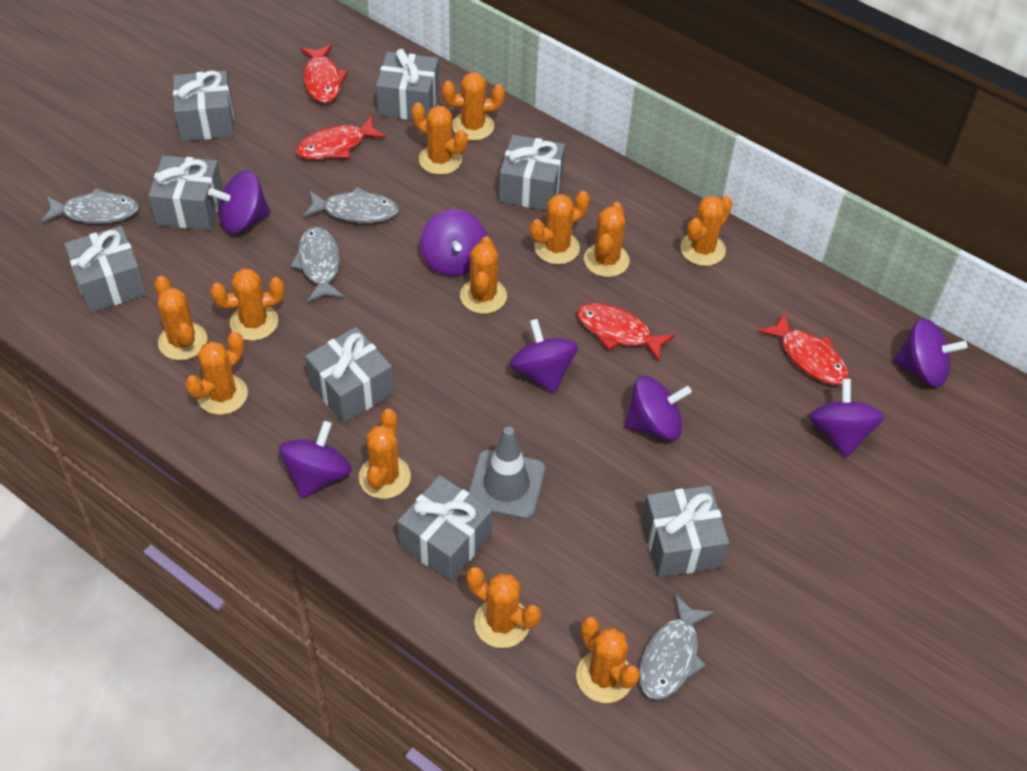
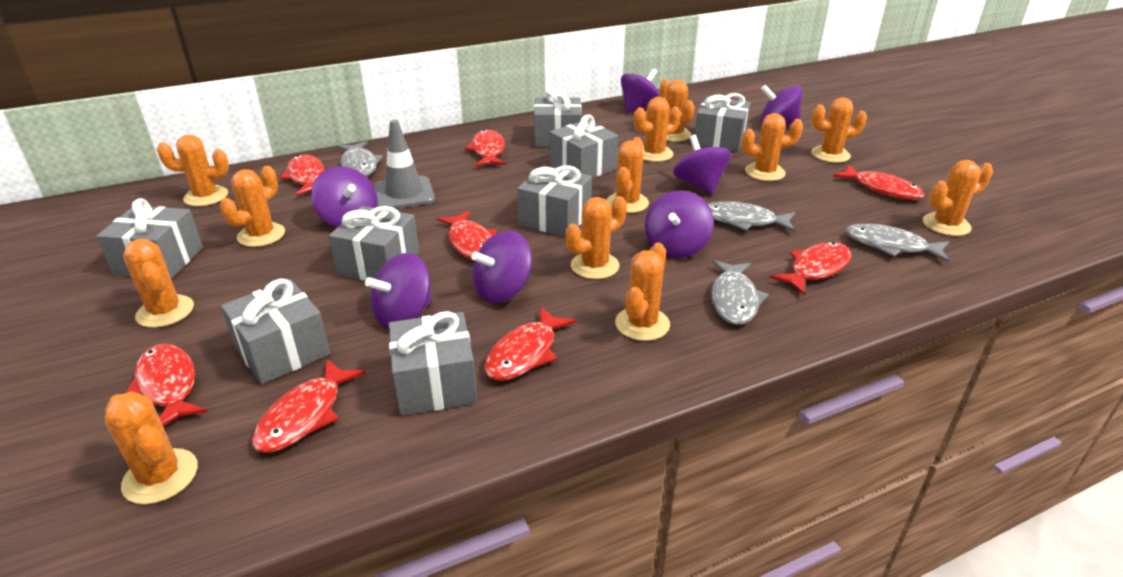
red fish: 4 -> 8

